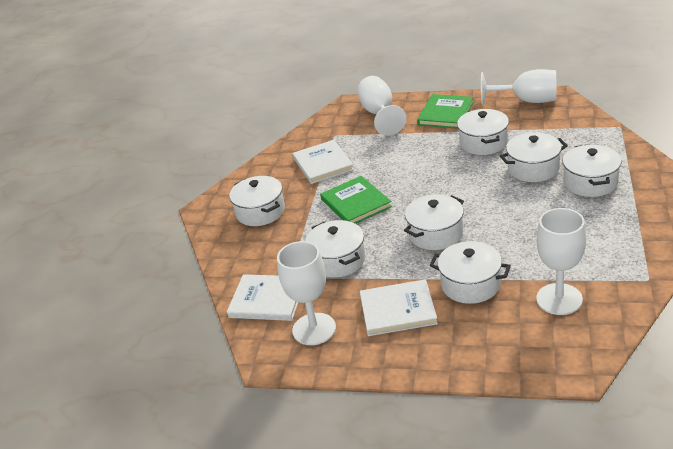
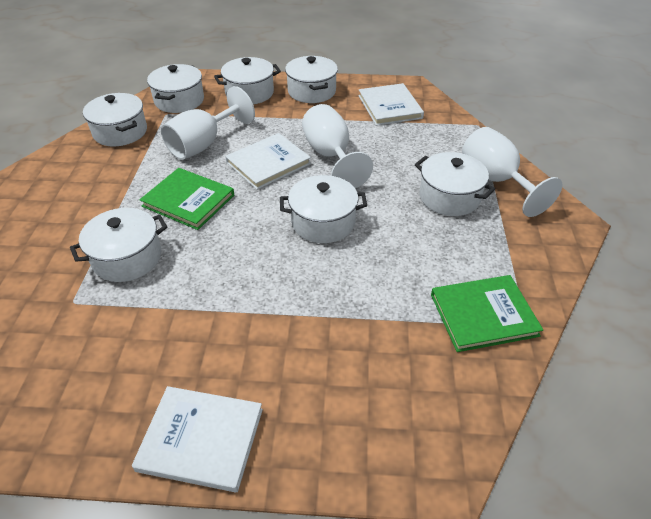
white goblet: 4 -> 3

